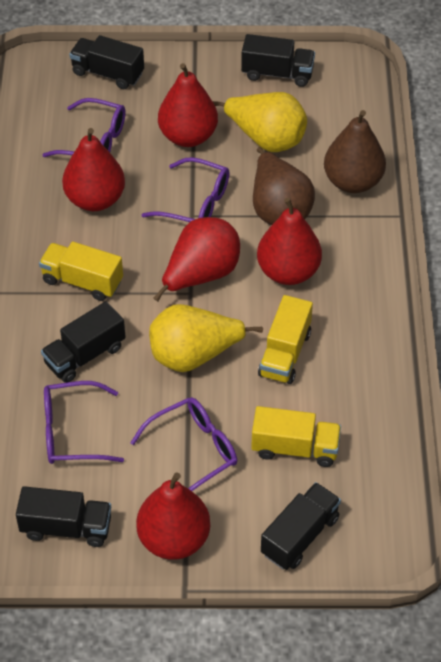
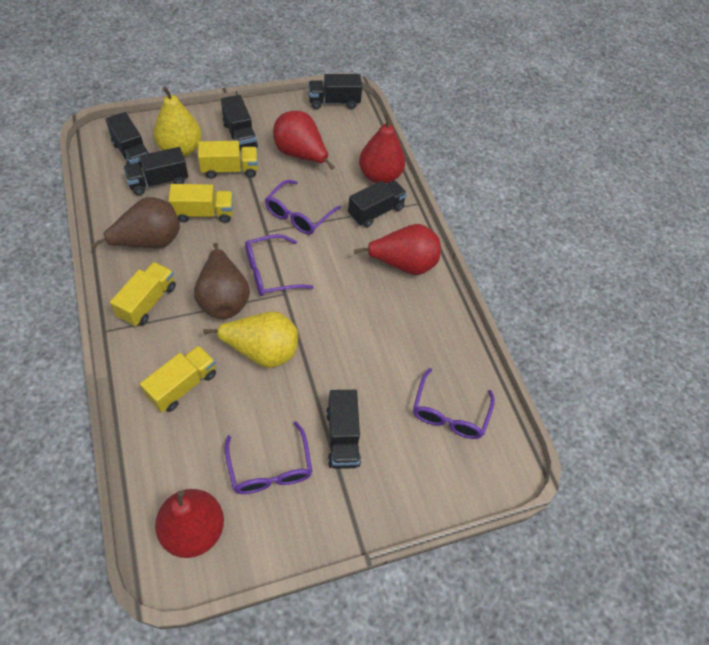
black truck: 5 -> 6
red pear: 5 -> 4
yellow truck: 3 -> 4

